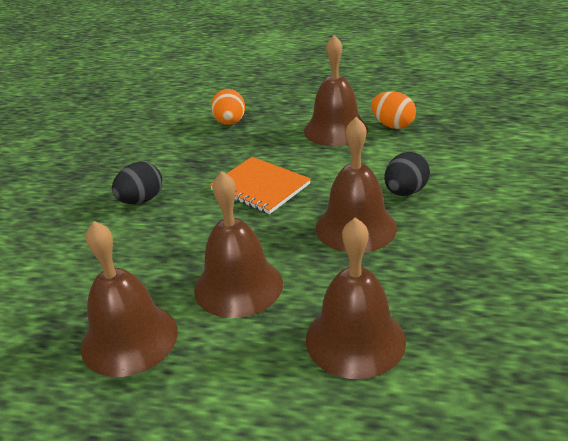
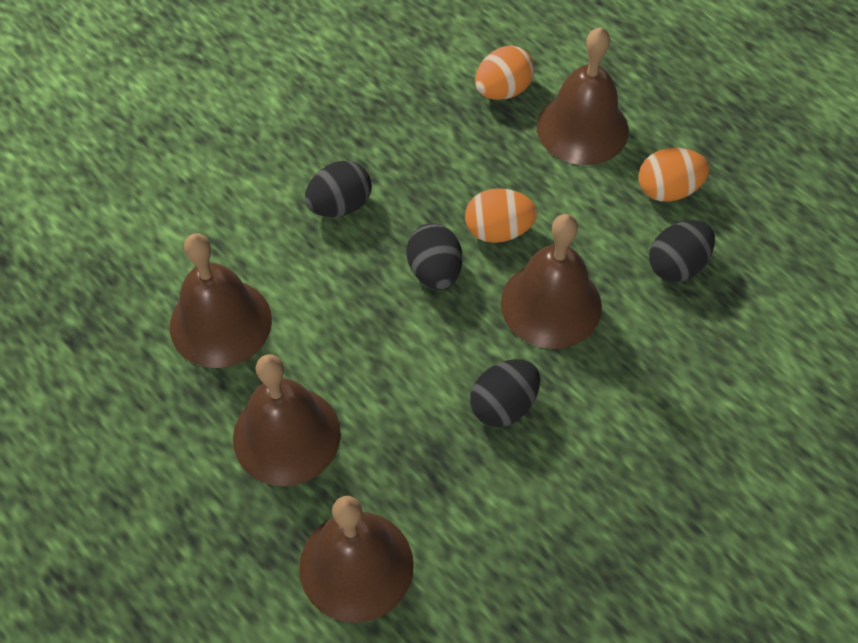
black egg: 2 -> 4
orange egg: 2 -> 3
orange notebook: 1 -> 0

